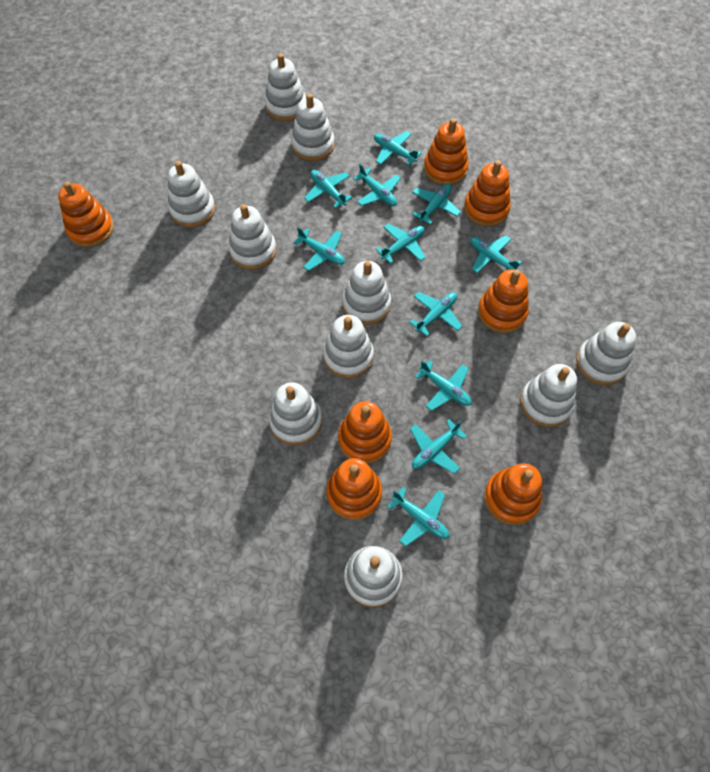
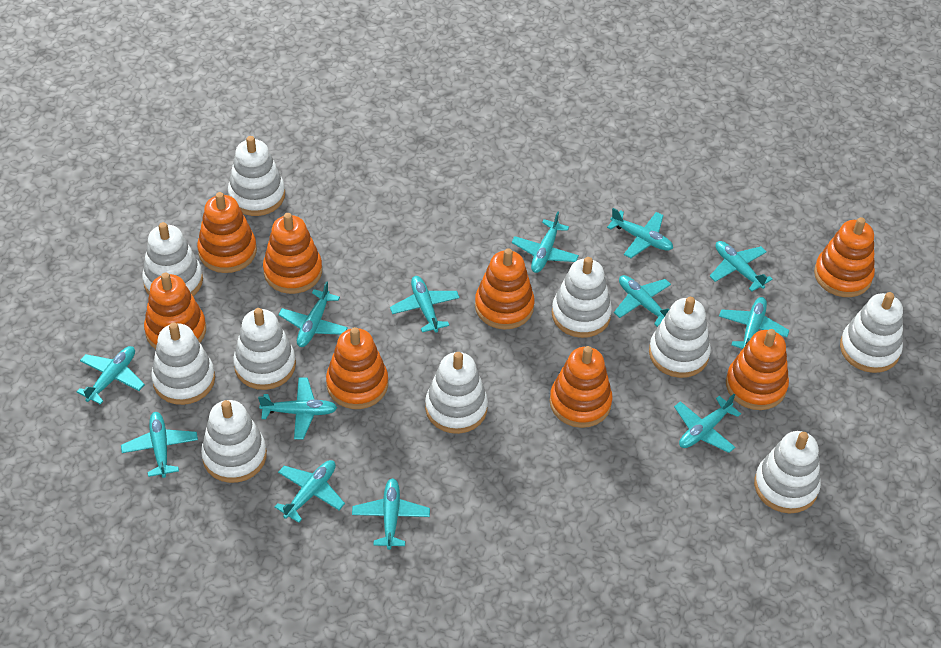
orange stacking toy: 7 -> 8
turquoise plane: 11 -> 13

